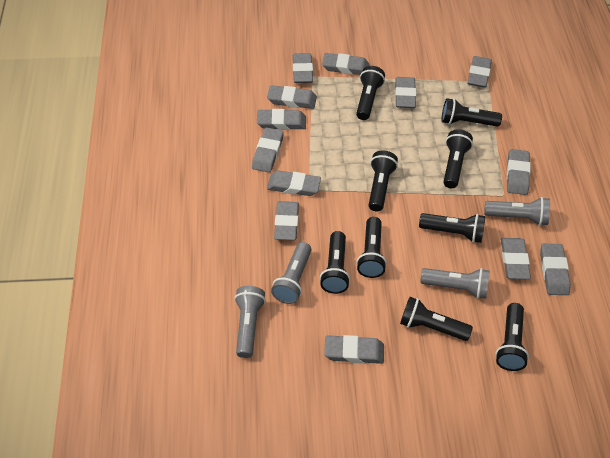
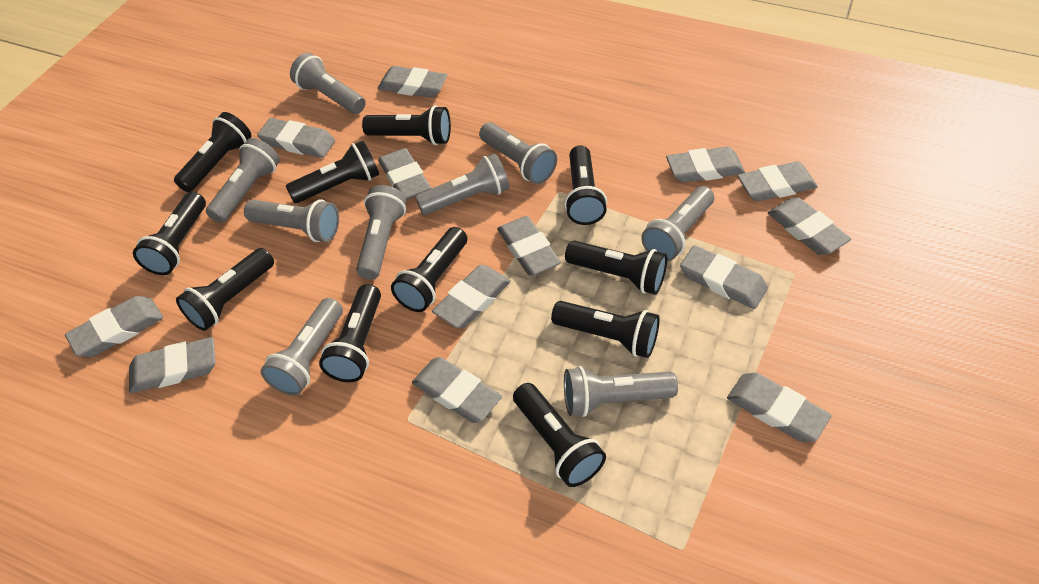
black flashlight: 9 -> 11
grey flashlight: 4 -> 9

